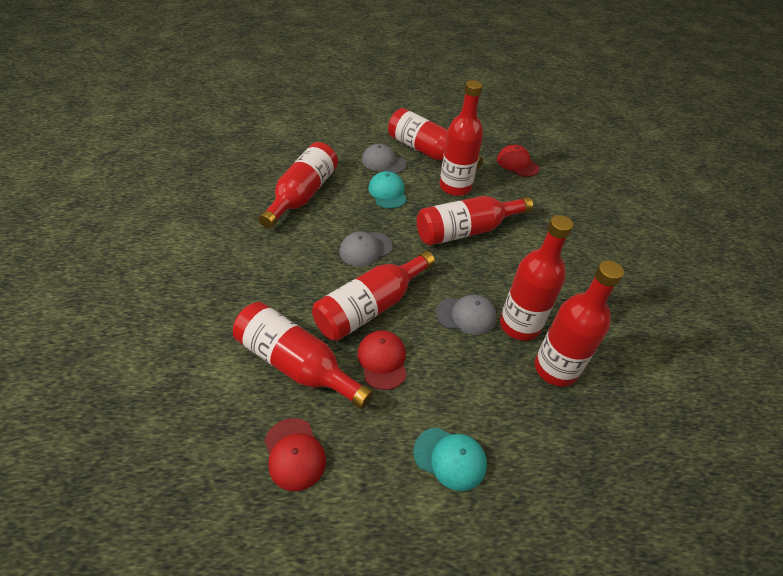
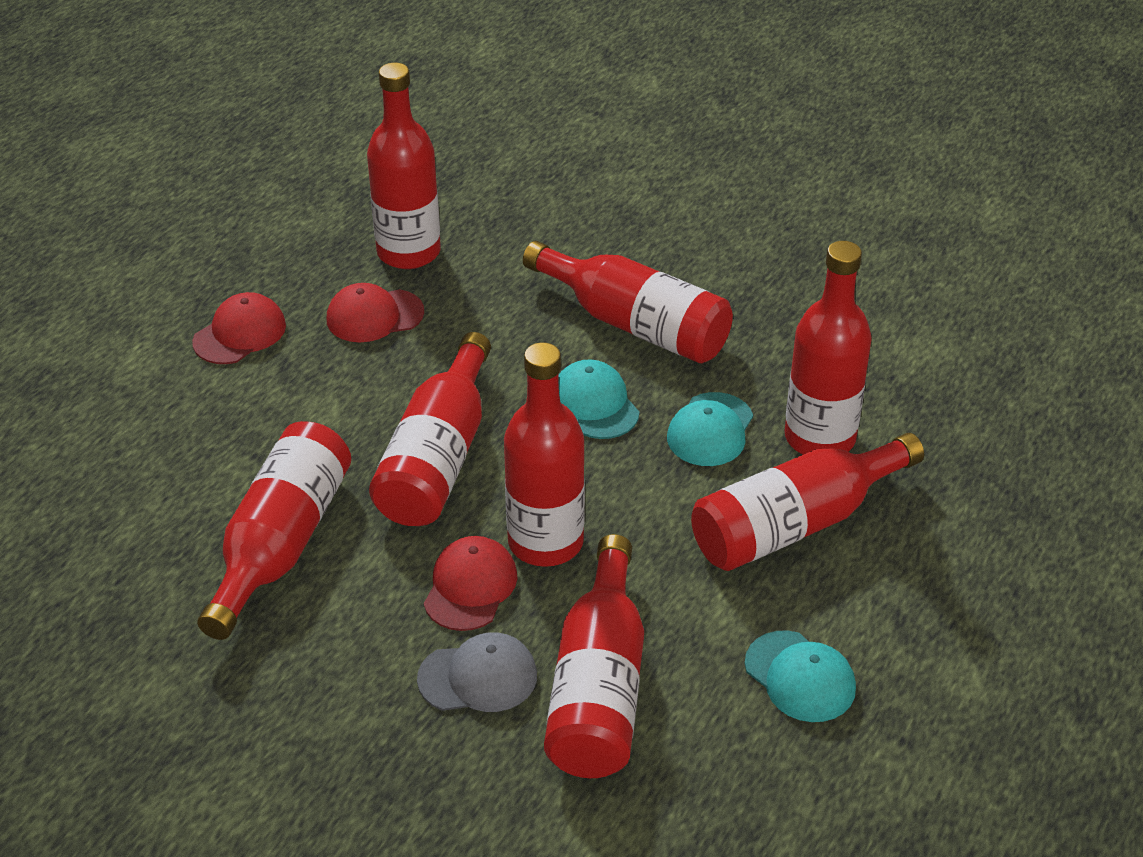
grey cap: 3 -> 1
turquoise cap: 2 -> 3

